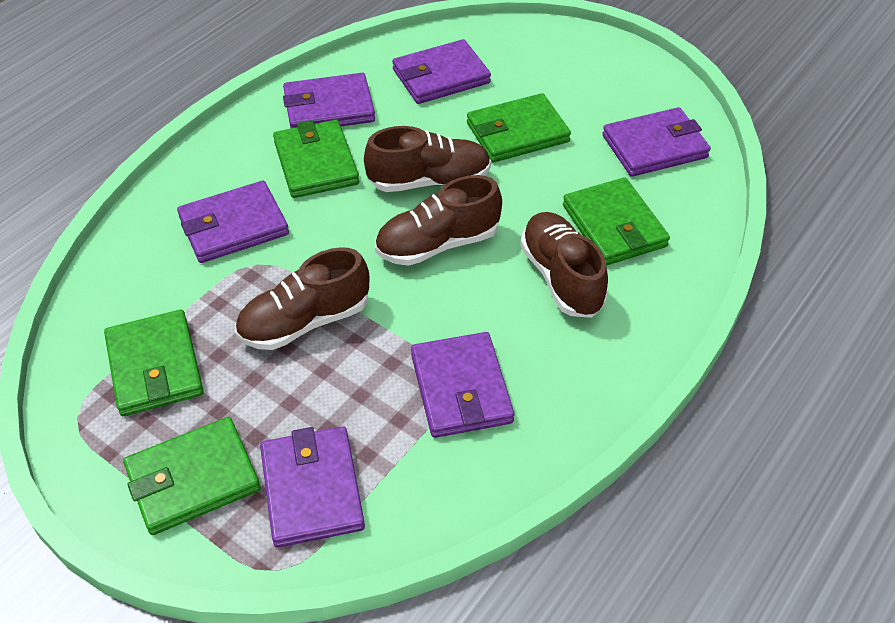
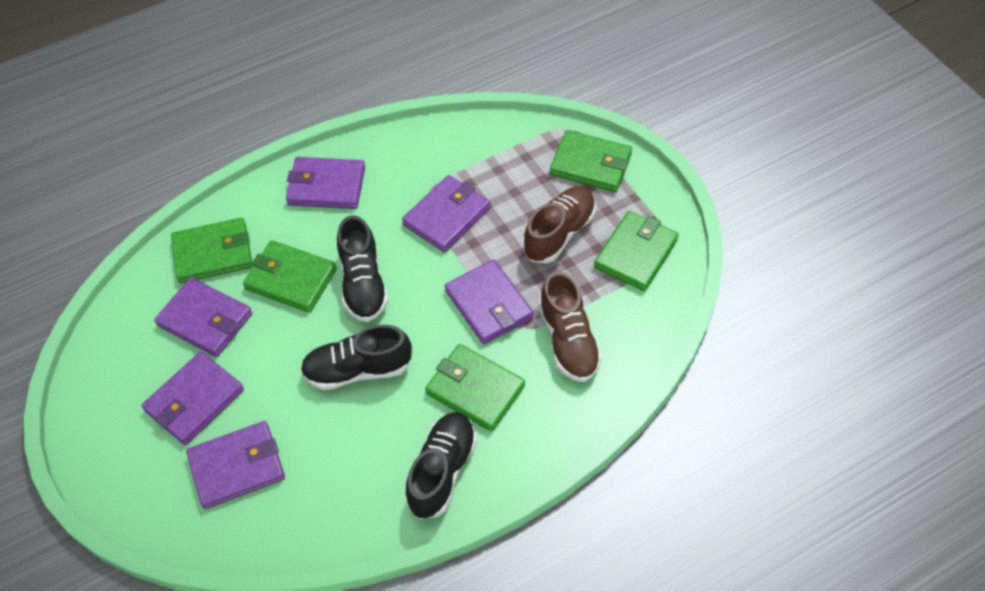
black shoe: 0 -> 3
brown shoe: 4 -> 2

